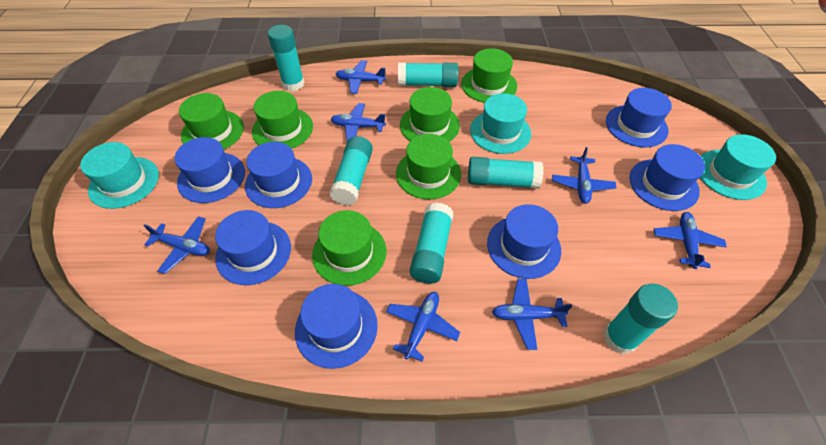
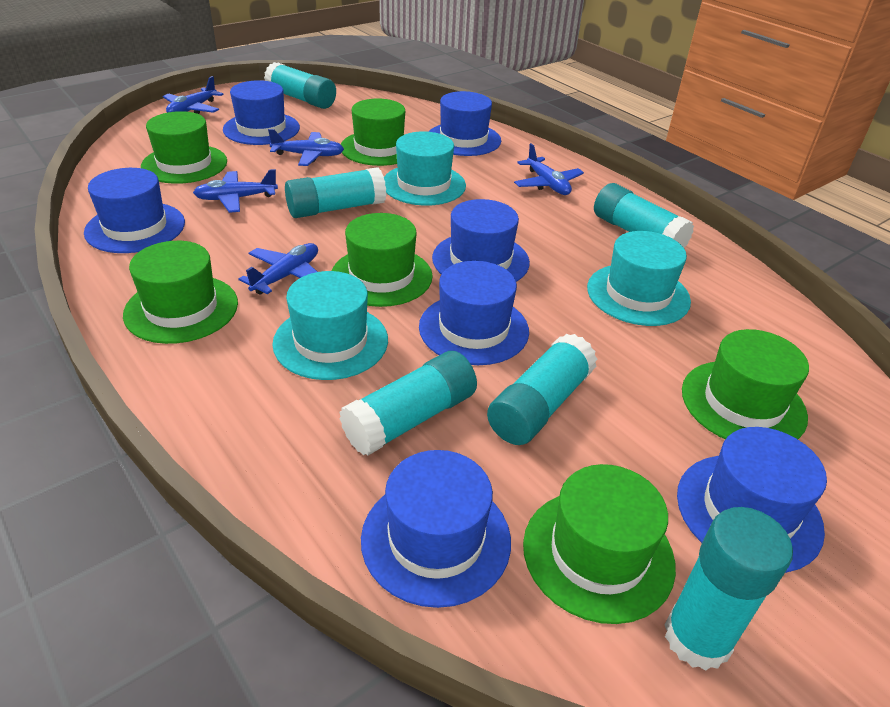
blue plane: 7 -> 5

